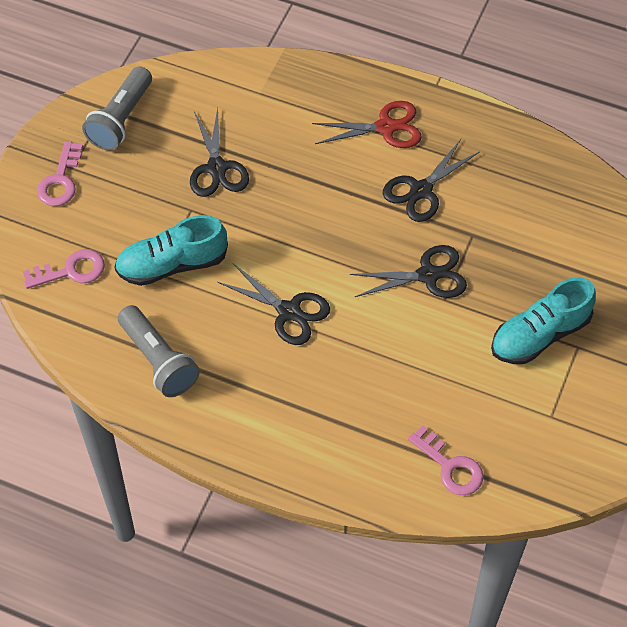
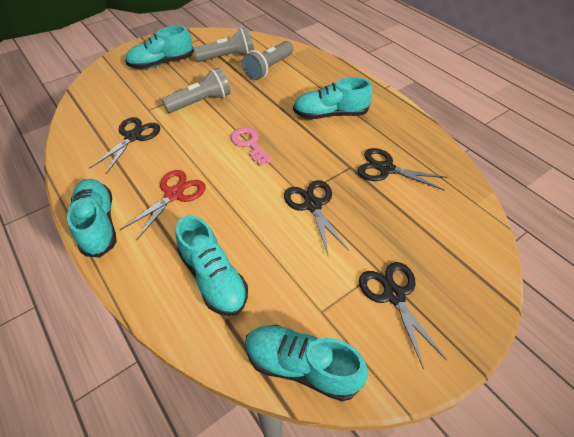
grey flashlight: 2 -> 3
pink key: 3 -> 1
turquoise shoe: 2 -> 5

